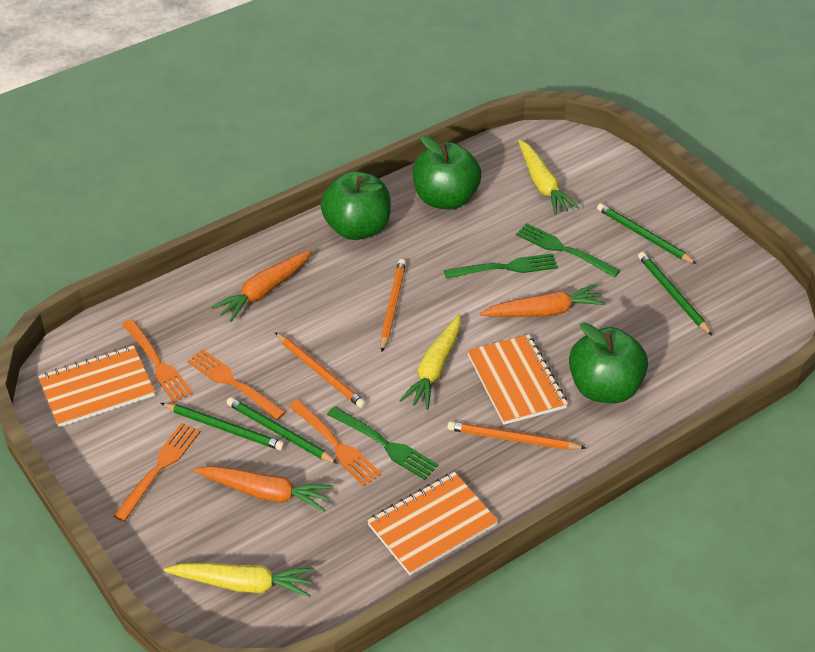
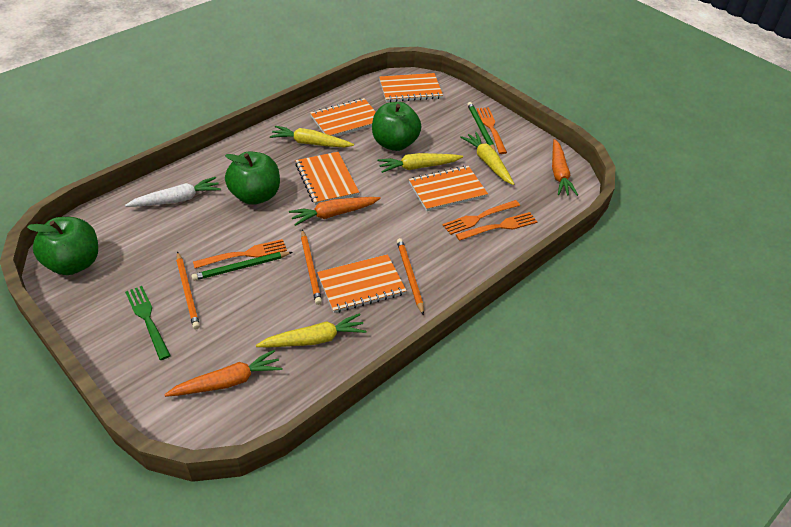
green fork: 3 -> 1
green pencil: 4 -> 2
orange notebook: 3 -> 5
white carrot: 0 -> 1
yellow carrot: 3 -> 4

